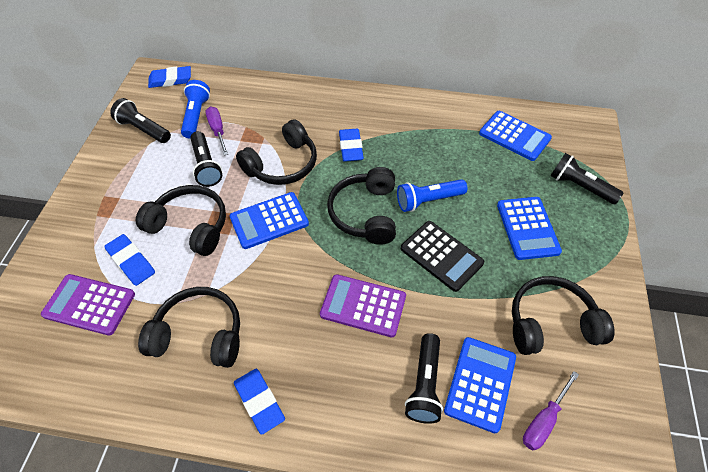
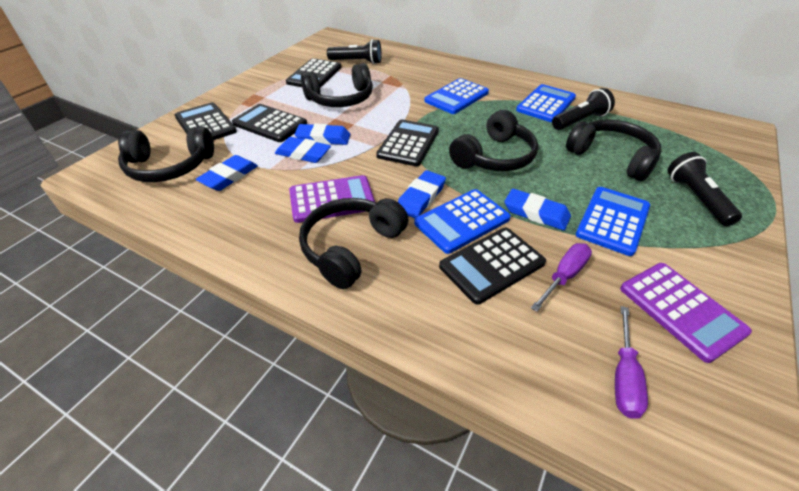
black calculator: 1 -> 5
black flashlight: 4 -> 3
blue eraser: 4 -> 5
blue flashlight: 2 -> 0

